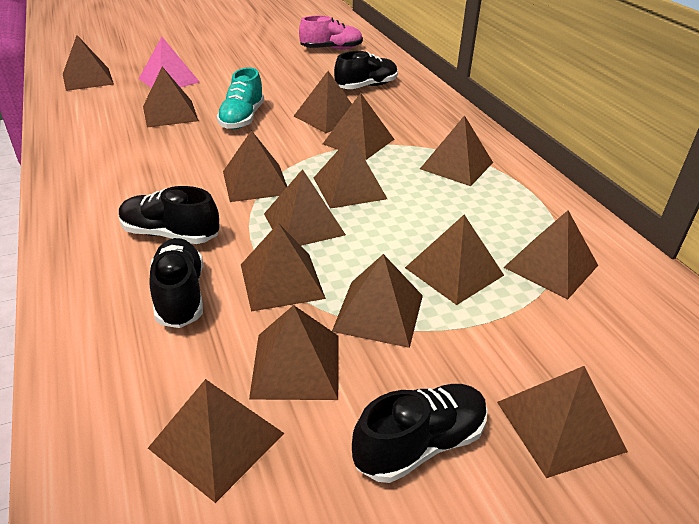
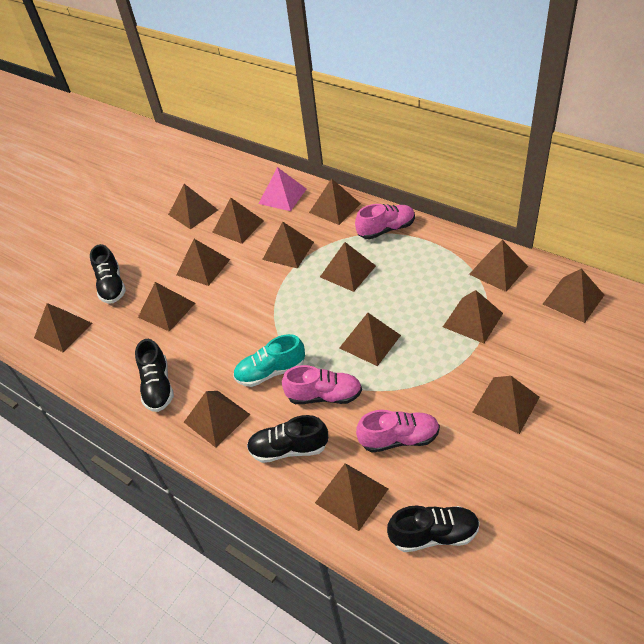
pink shoe: 1 -> 3

